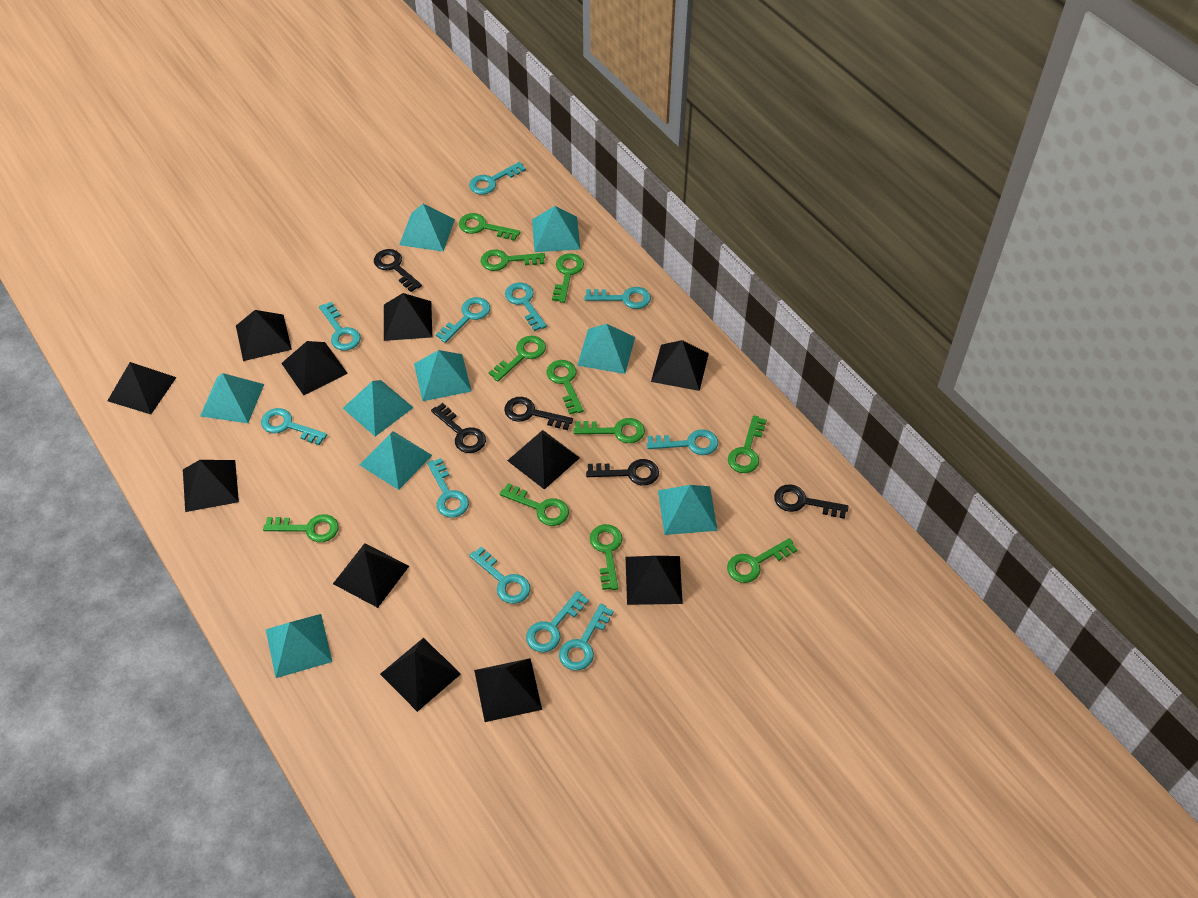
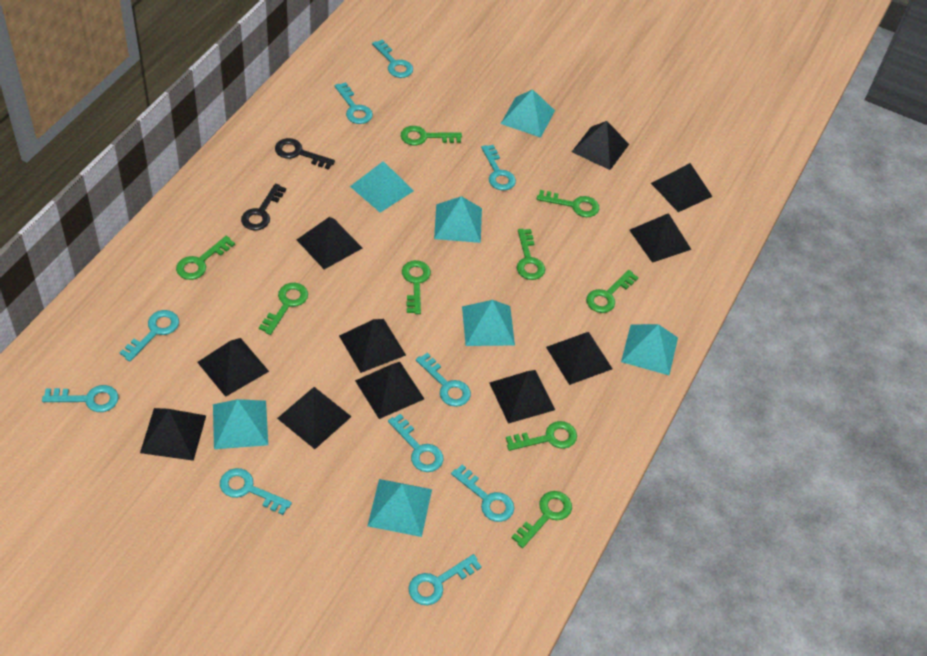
black key: 5 -> 2
green key: 11 -> 9
turquoise key: 11 -> 10
turquoise pyramid: 9 -> 7

